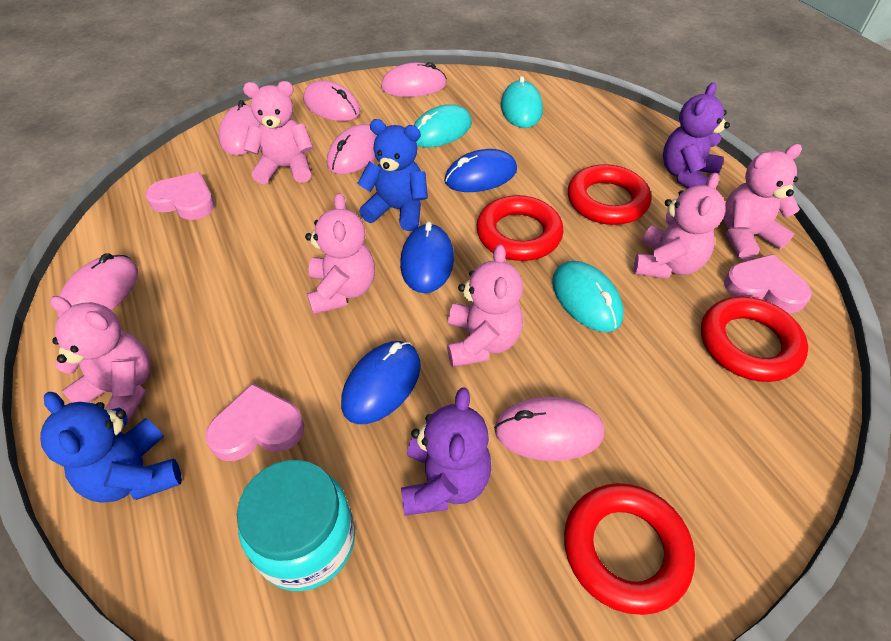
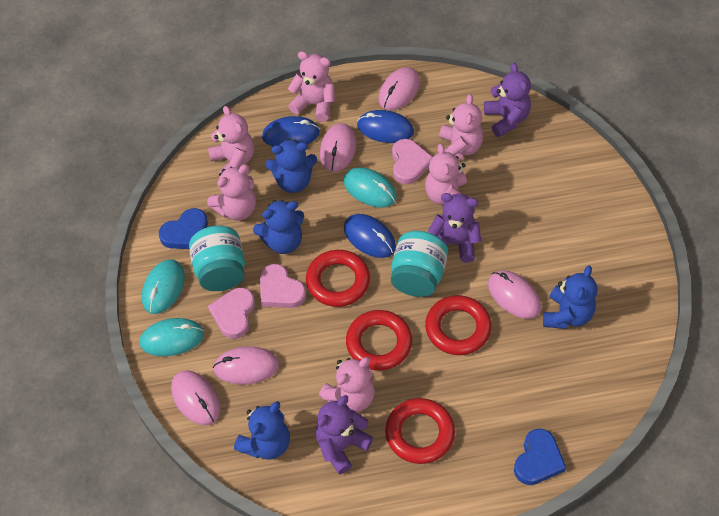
blue heart: 0 -> 2
blue teddy bear: 2 -> 4
pink mouse: 6 -> 5
purple teddy bear: 2 -> 3
turquoise jar: 1 -> 2

